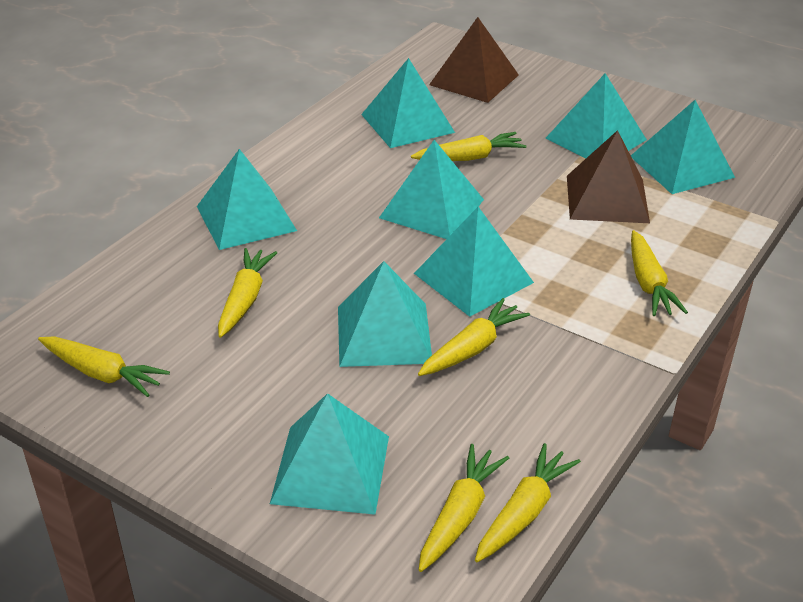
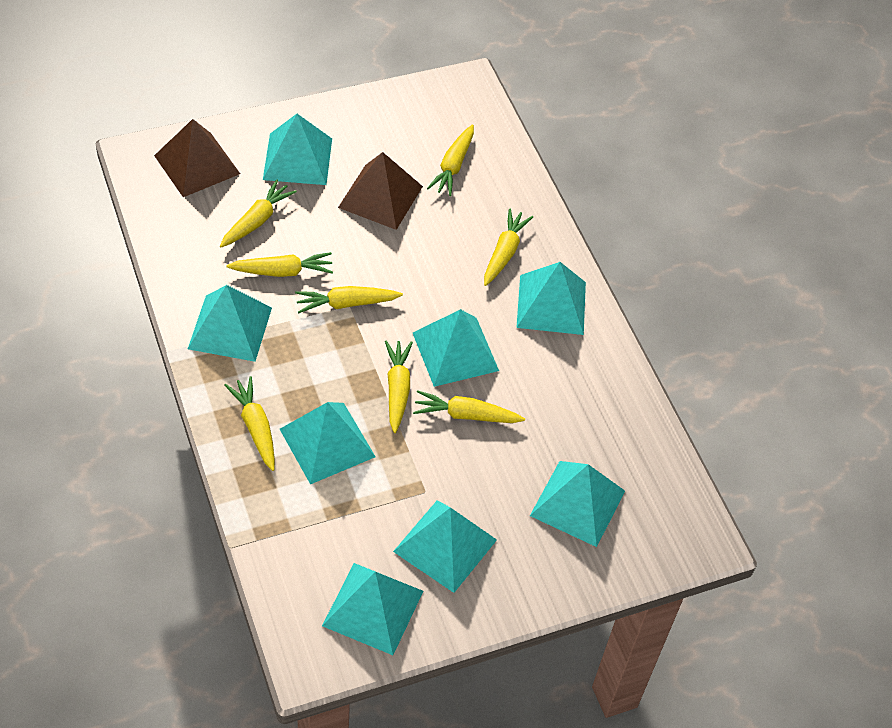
yellow carrot: 7 -> 8

